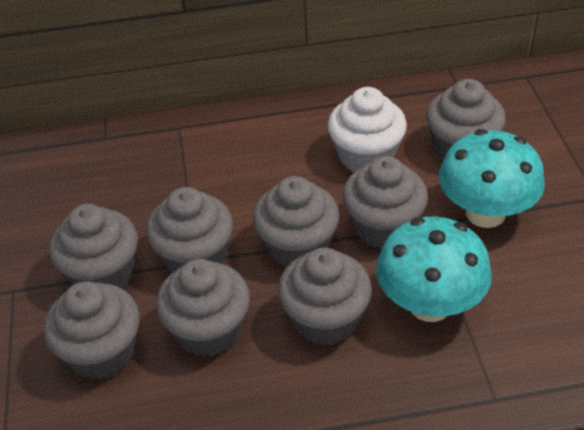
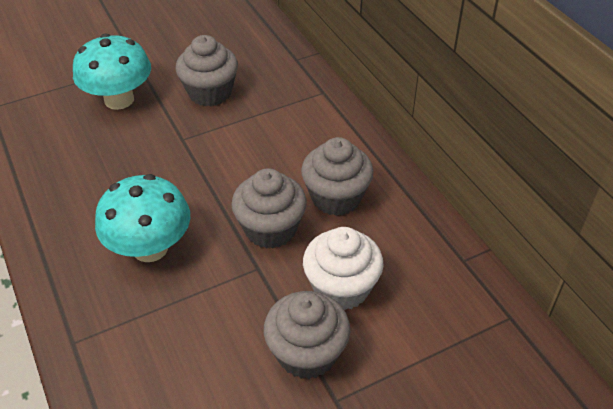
grey cupcake: 8 -> 4

